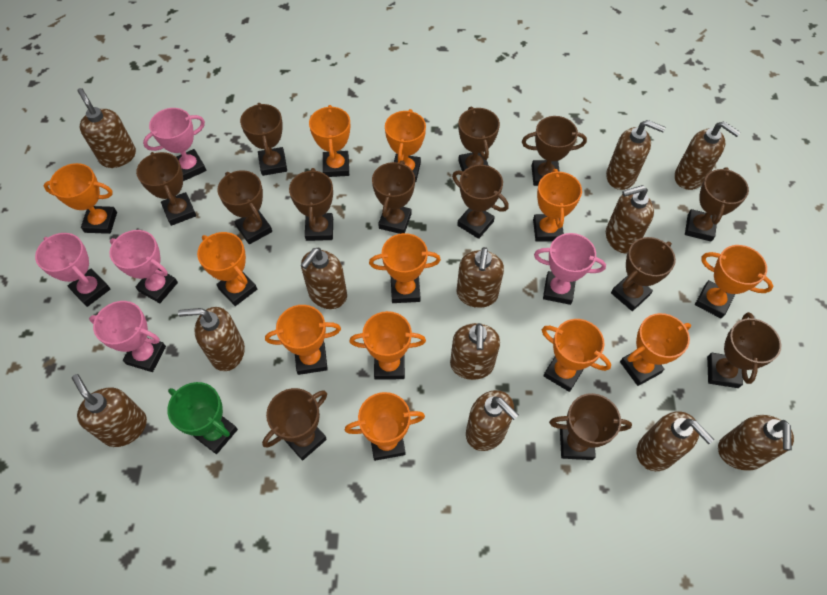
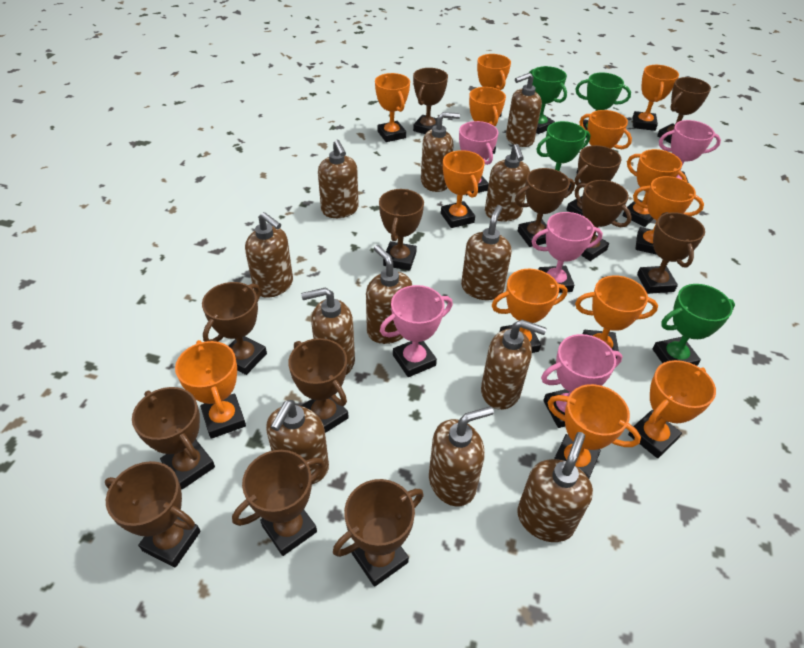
green trophy: 1 -> 4
orange trophy: 12 -> 13

